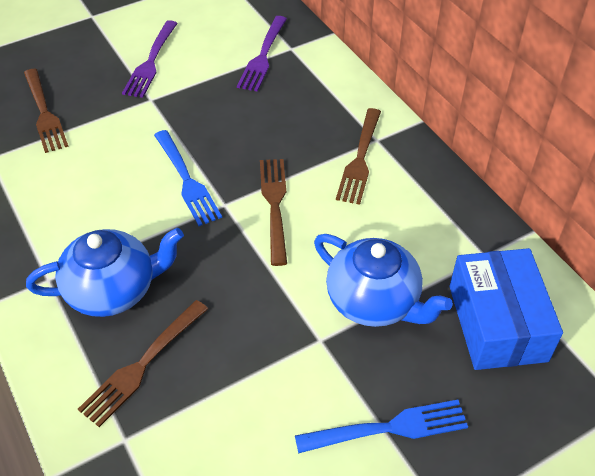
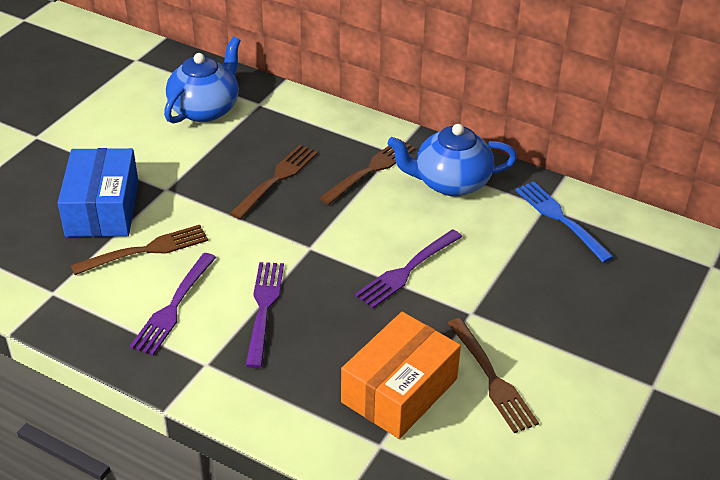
blue fork: 2 -> 1
orange box: 0 -> 1
purple fork: 2 -> 3

